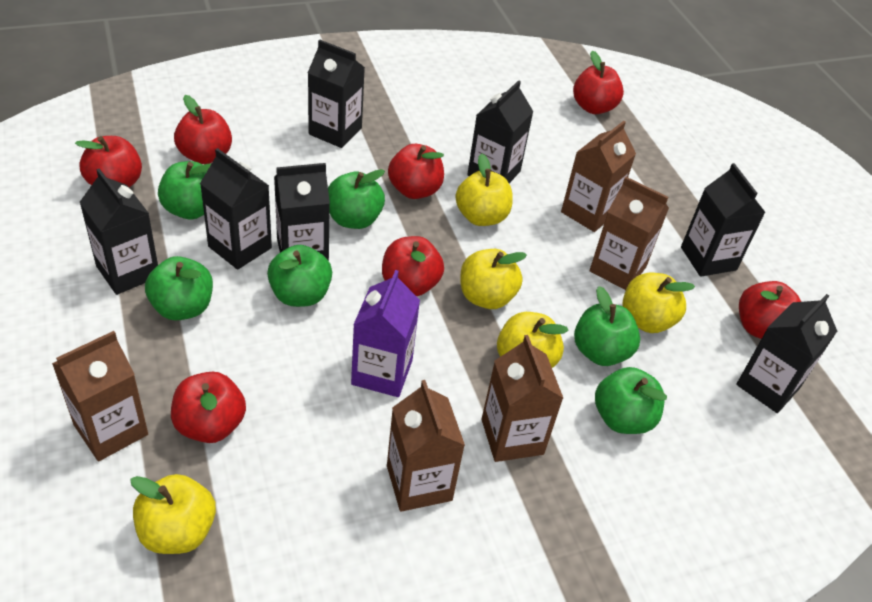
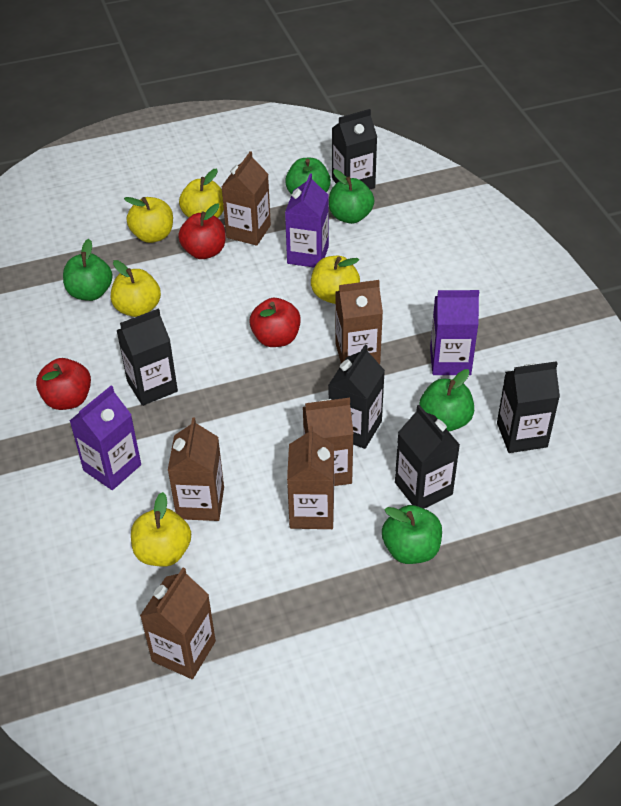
black carton: 7 -> 5
brown carton: 5 -> 6
green apple: 6 -> 5
purple carton: 1 -> 3
red apple: 7 -> 3

